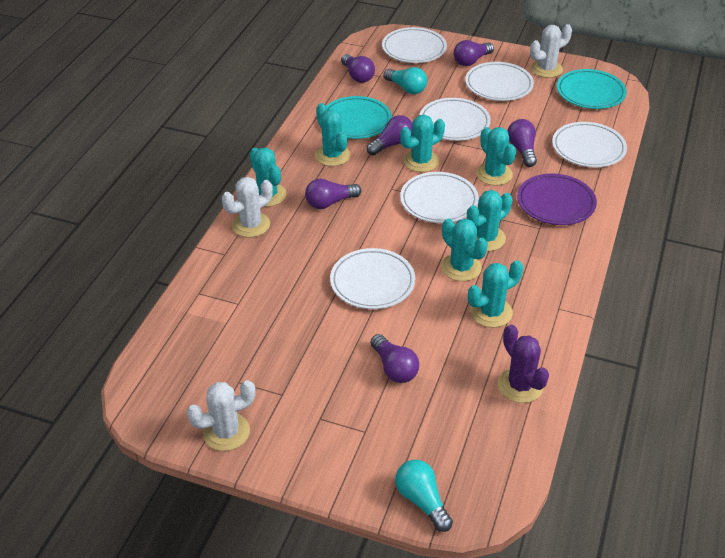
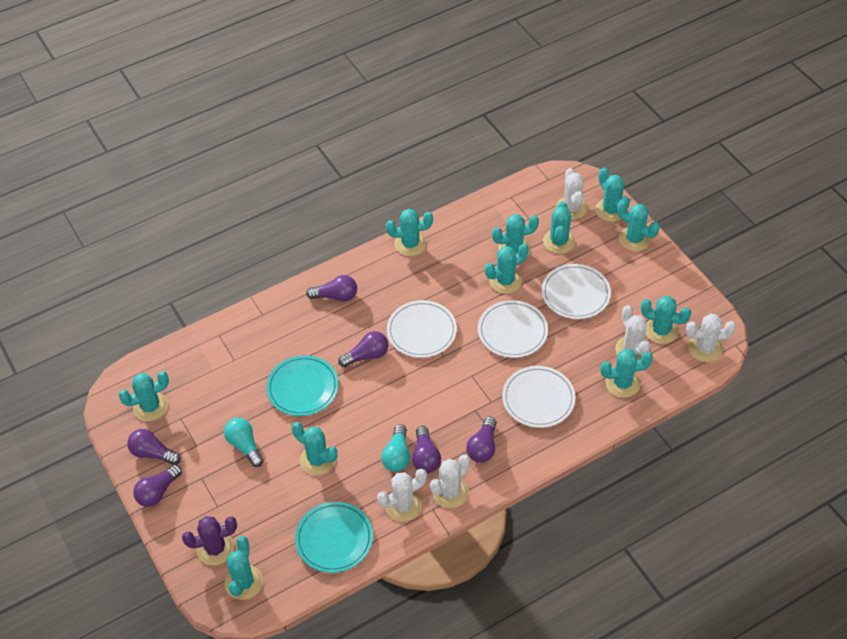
purple plate: 1 -> 0
turquoise cactus: 7 -> 11
white cactus: 3 -> 5
white plate: 6 -> 4

